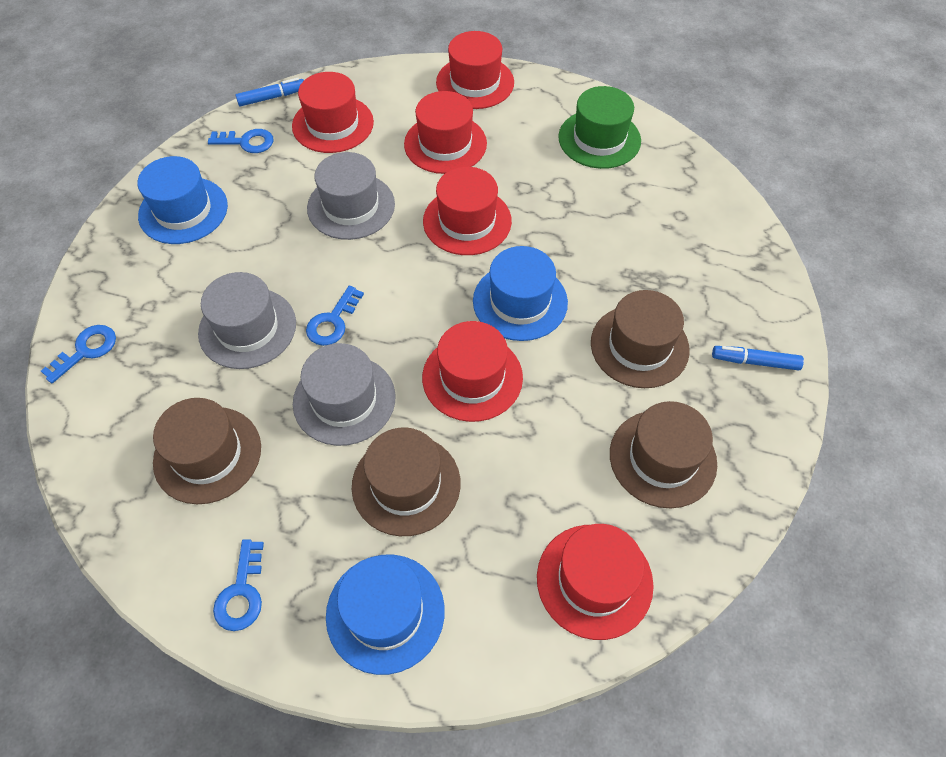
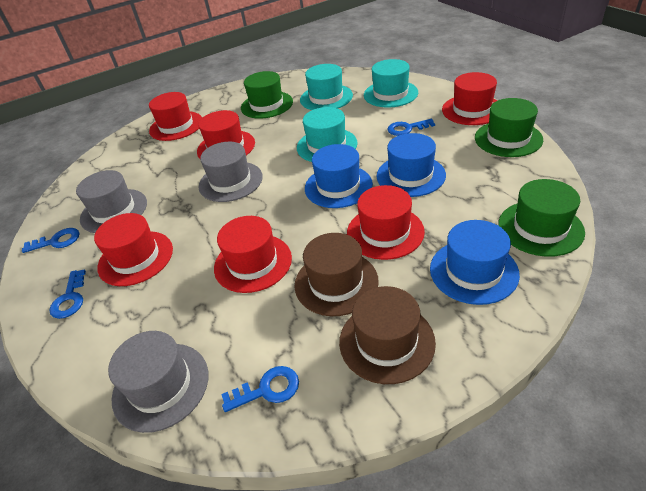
blue marker: 2 -> 0
brown hat: 4 -> 2
green hat: 1 -> 3
turquoise hat: 0 -> 3

